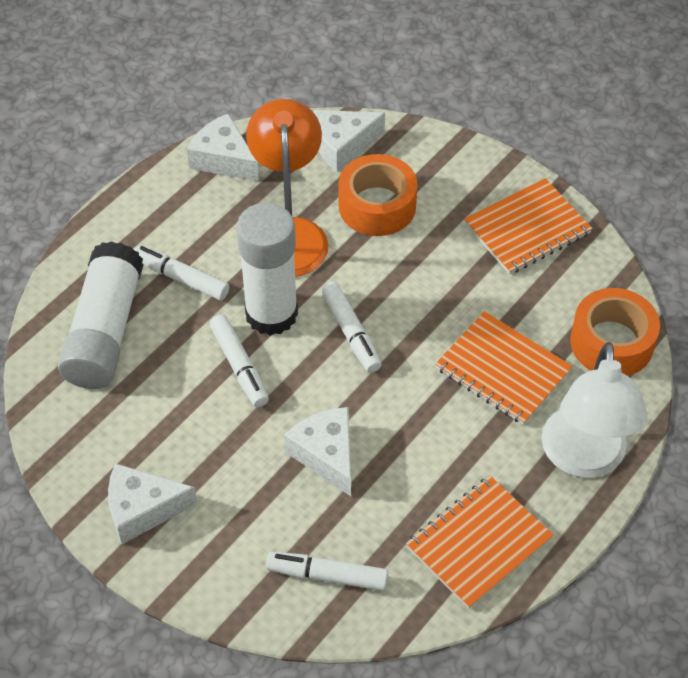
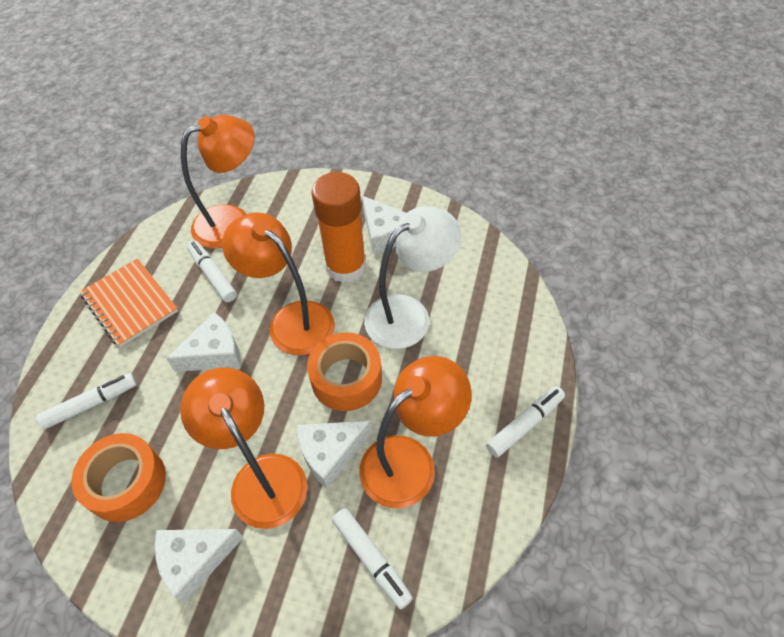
orange glue stick: 0 -> 1
orange lamp: 1 -> 4
orange notebook: 3 -> 1
white glue stick: 2 -> 0

